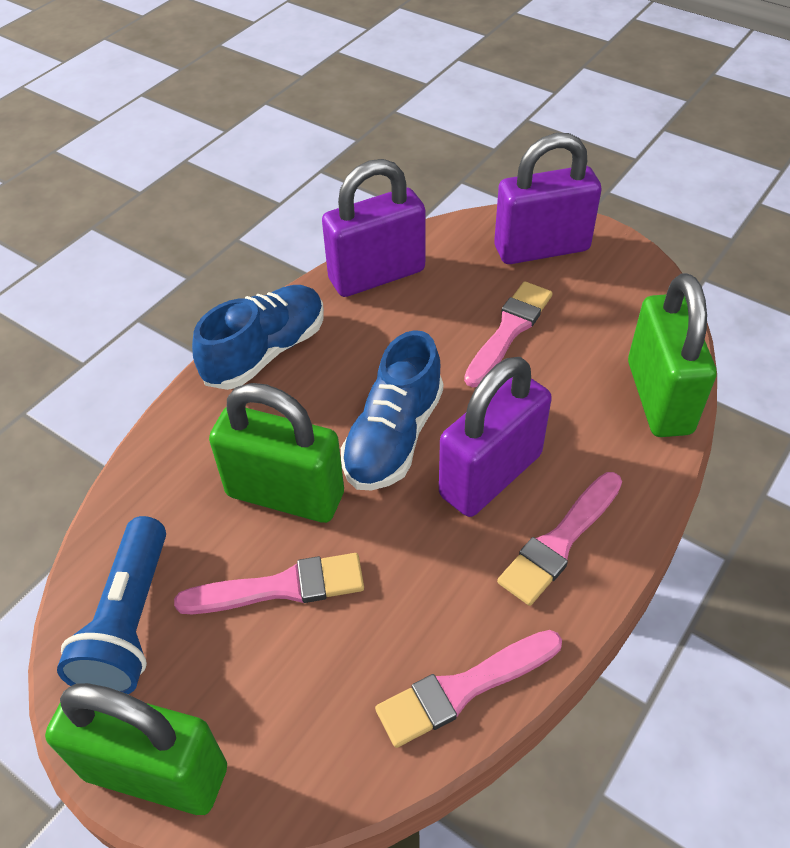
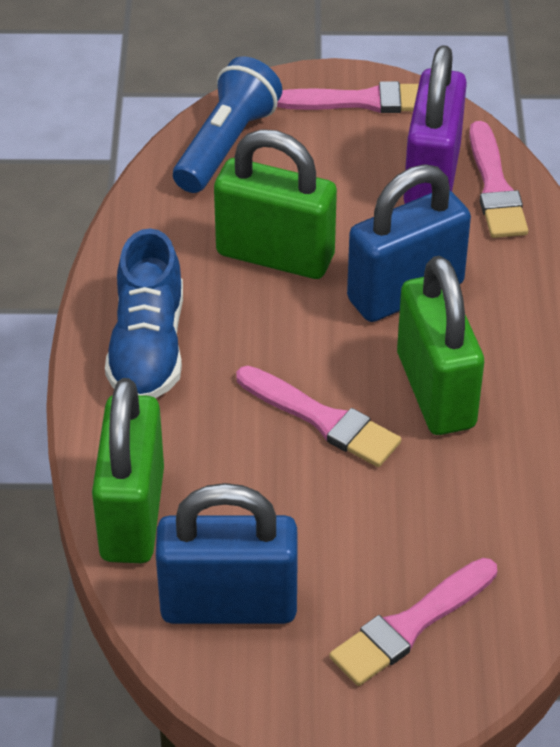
blue padlock: 0 -> 2
blue shoe: 2 -> 1
purple padlock: 3 -> 1

